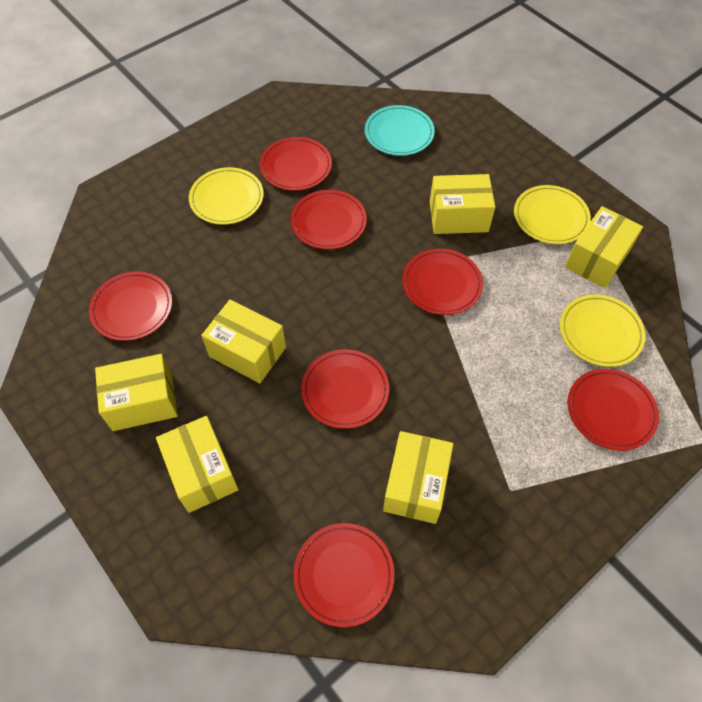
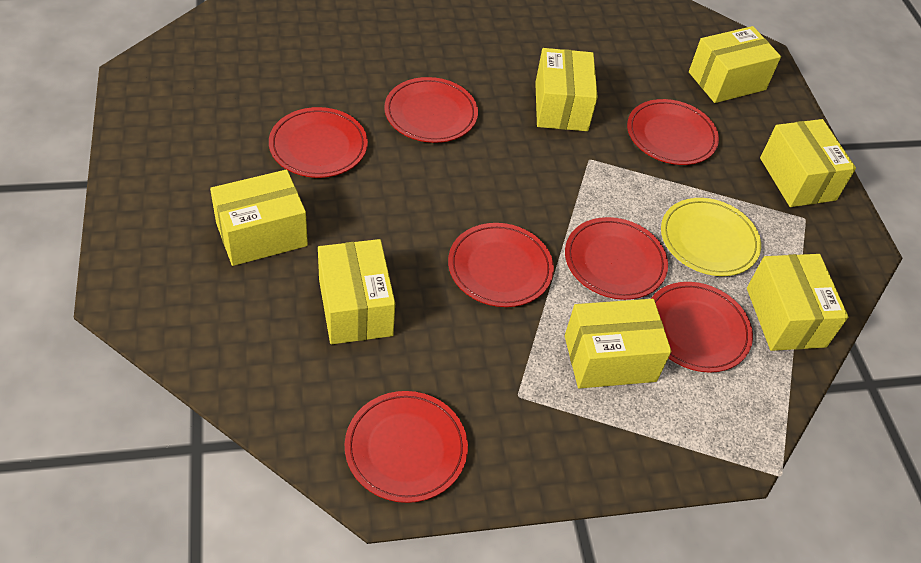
turquoise plate: 1 -> 0
yellow box: 6 -> 7
yellow plate: 3 -> 1

